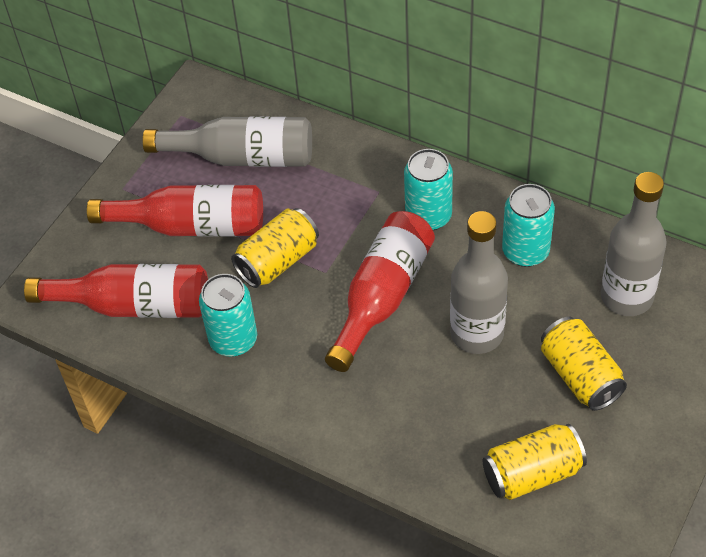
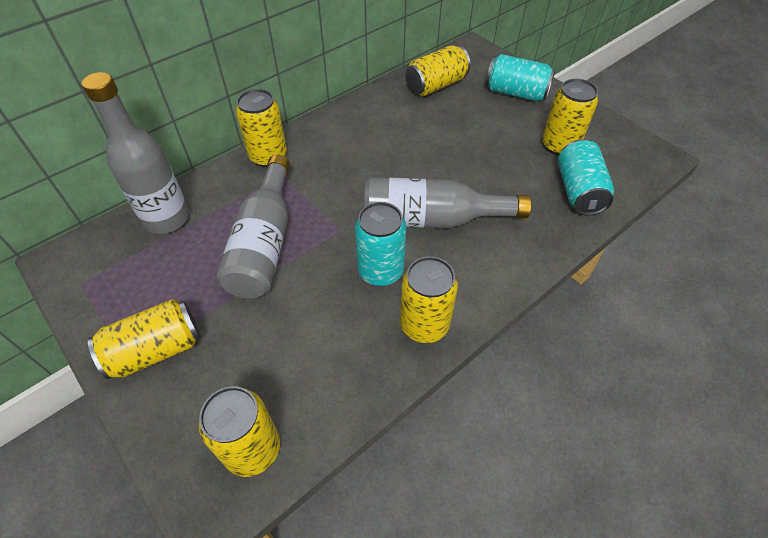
red bottle: 3 -> 0
yellow can: 3 -> 6

